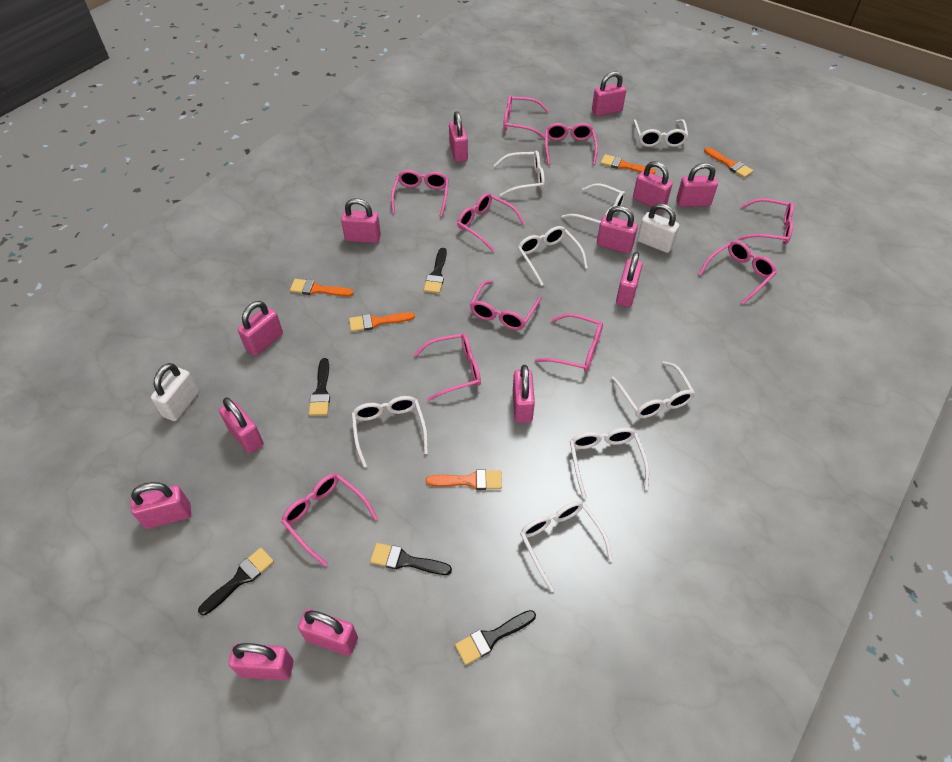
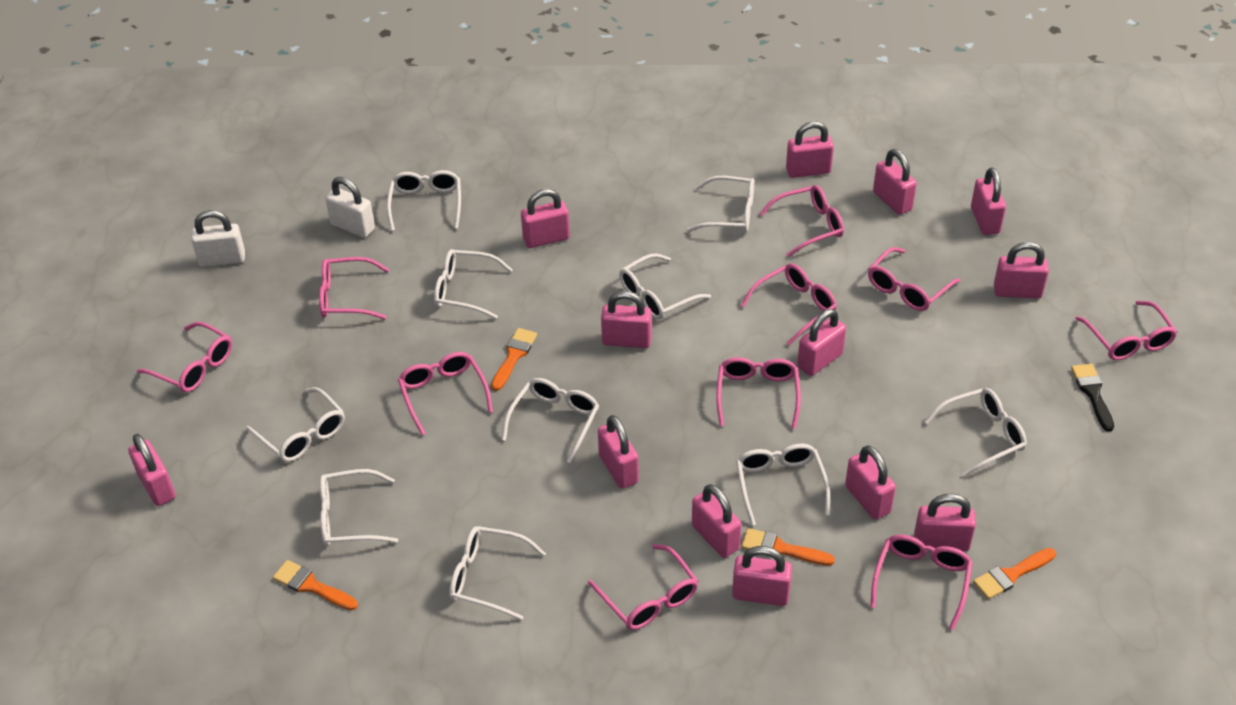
black brush: 5 -> 1
orange brush: 5 -> 4
white glasses: 8 -> 10

